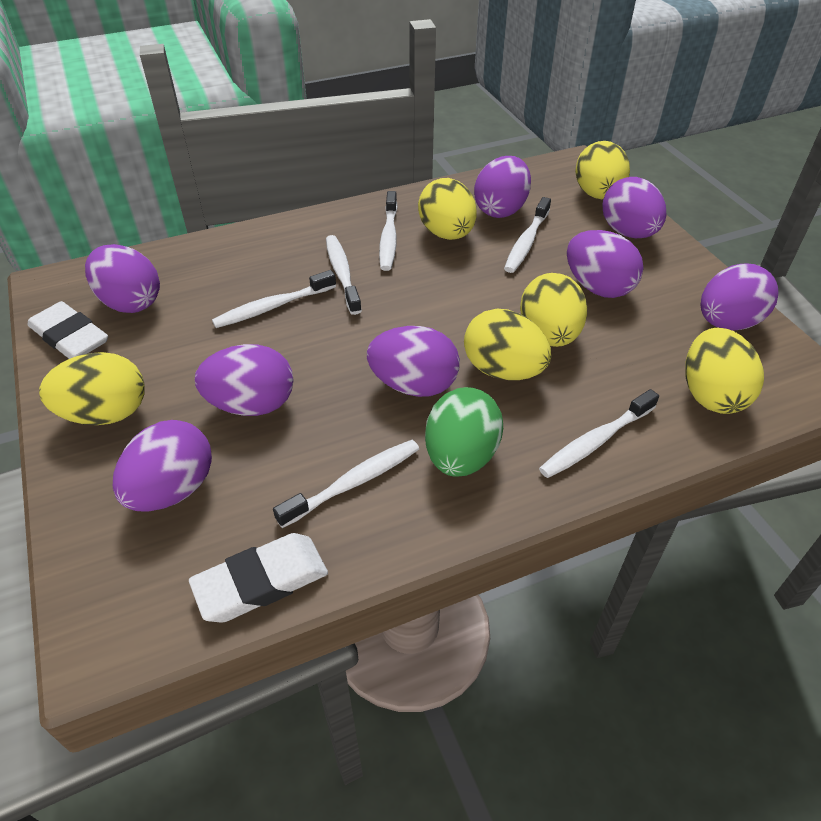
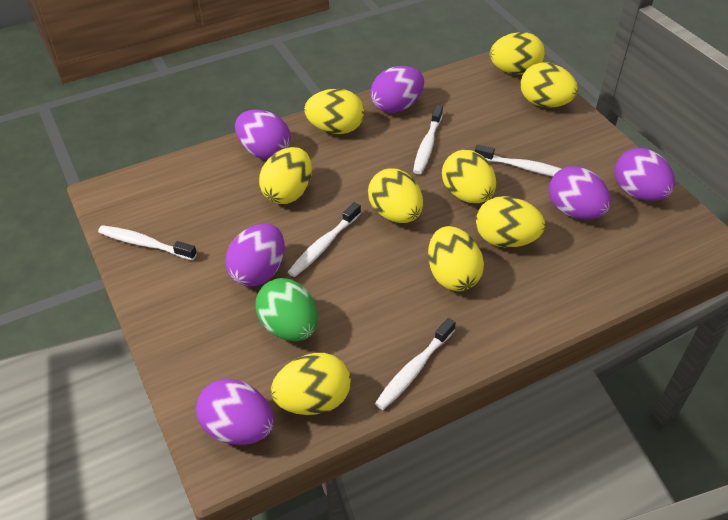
purple egg: 8 -> 6
white eraser: 2 -> 0
white toothbrush: 6 -> 5
yellow egg: 6 -> 9

